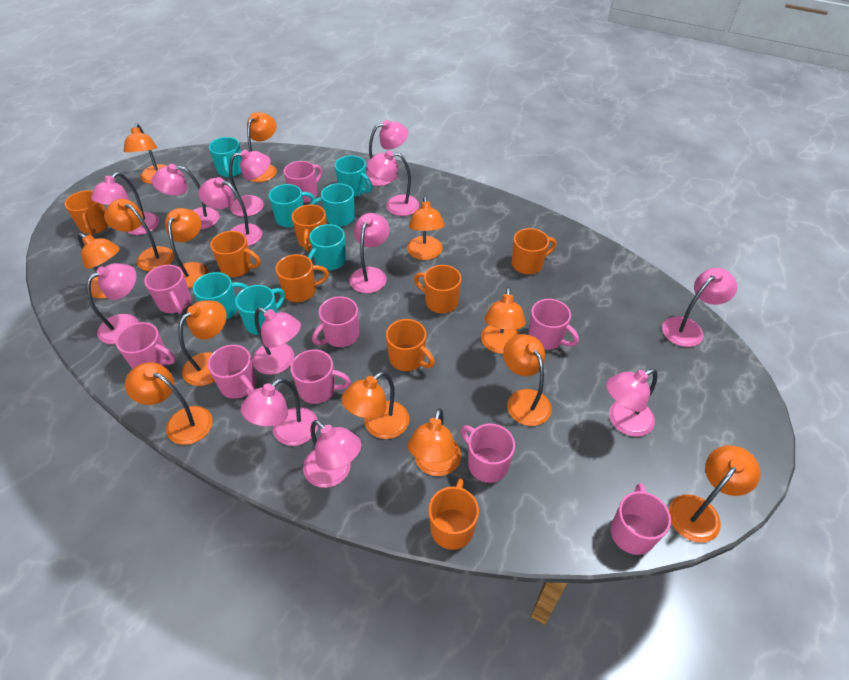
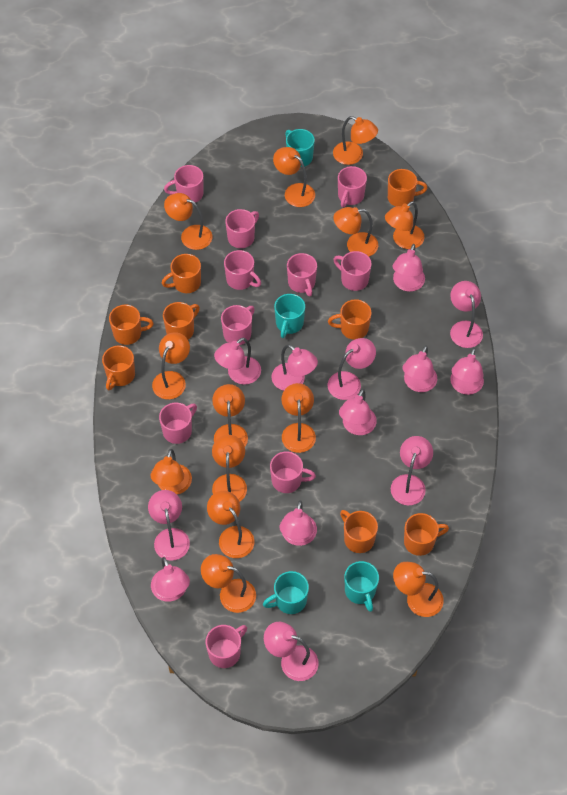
pink mug: 9 -> 10
turquoise mug: 7 -> 4

